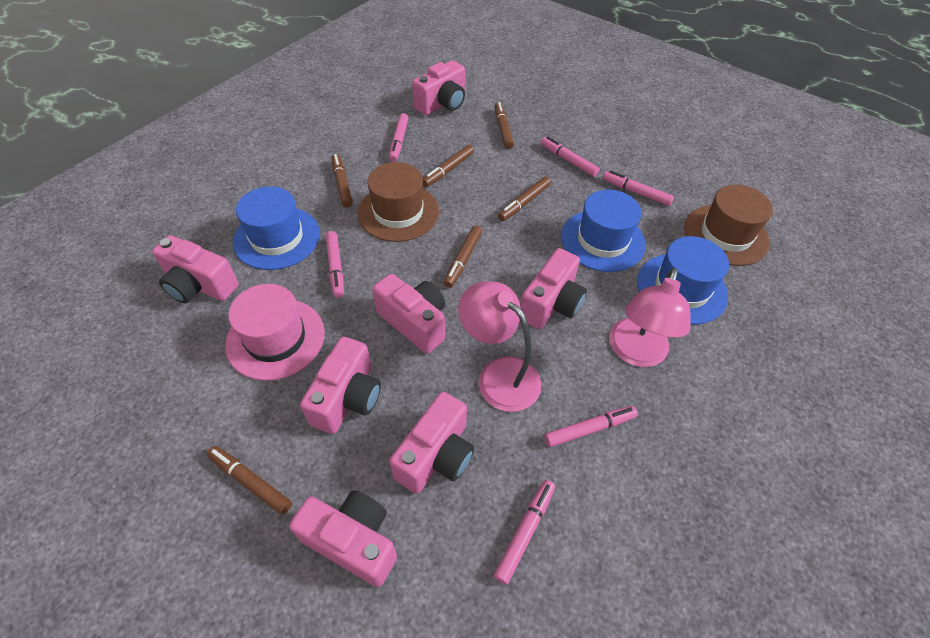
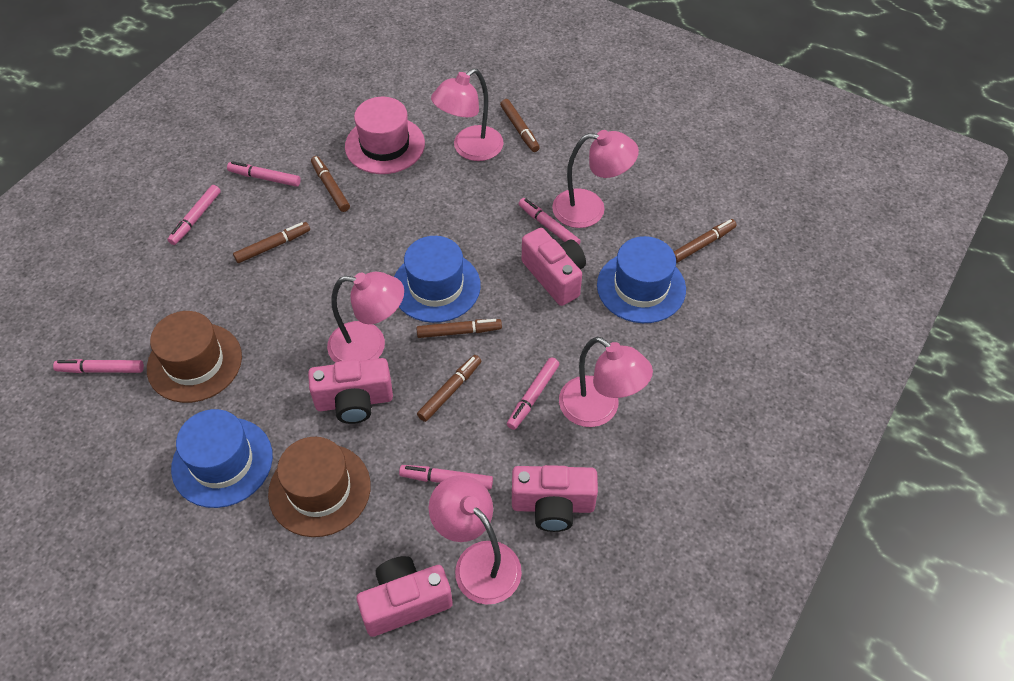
pink camera: 7 -> 4
pink lamp: 2 -> 5

